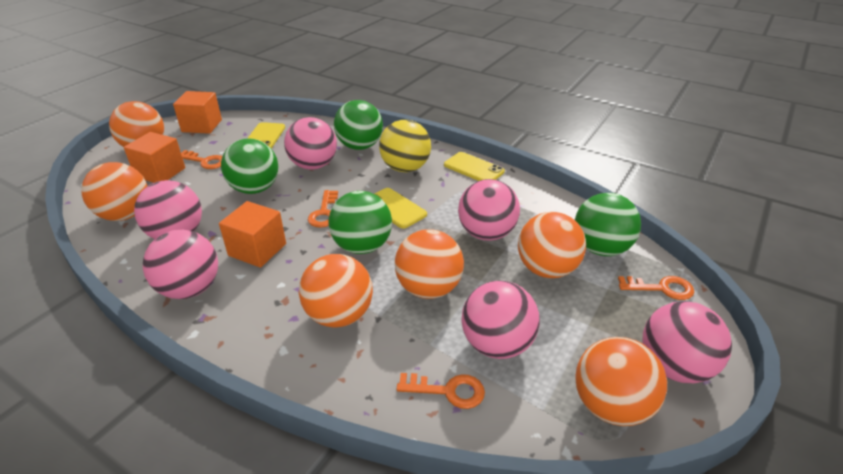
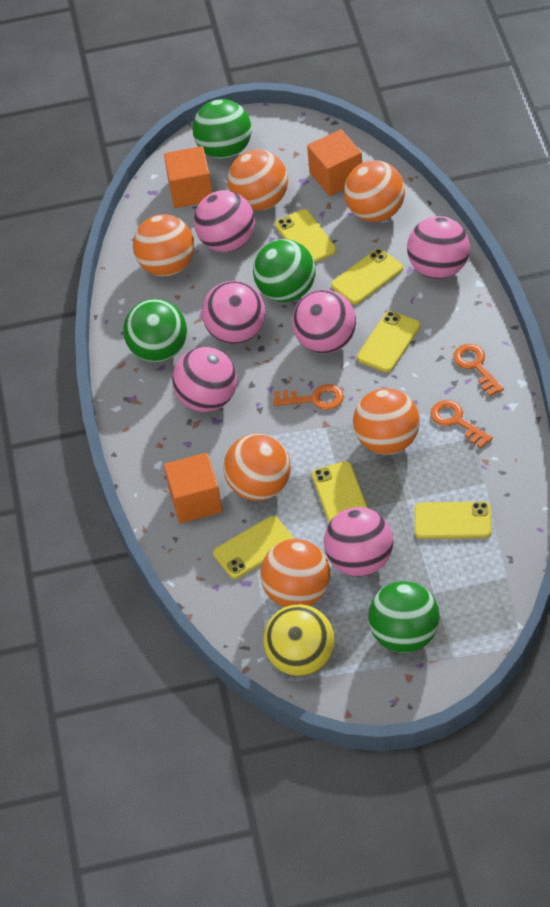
orange key: 4 -> 3
yellow phone: 3 -> 6

